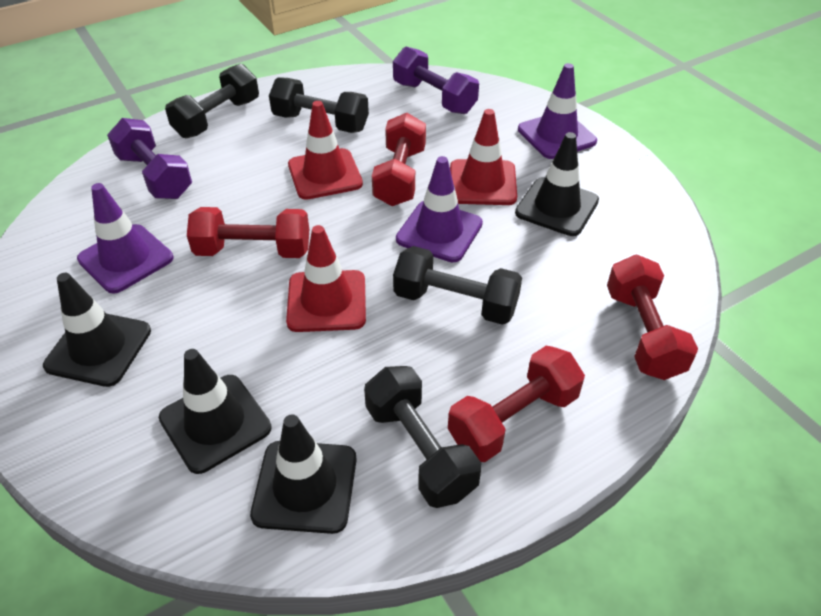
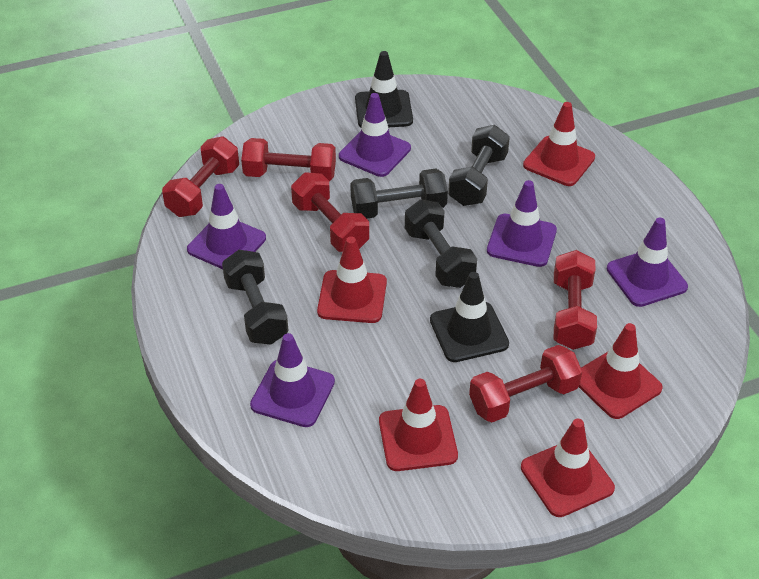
black traffic cone: 4 -> 2
purple dumbbell: 2 -> 0
purple traffic cone: 3 -> 5
red dumbbell: 4 -> 5
red traffic cone: 3 -> 5

